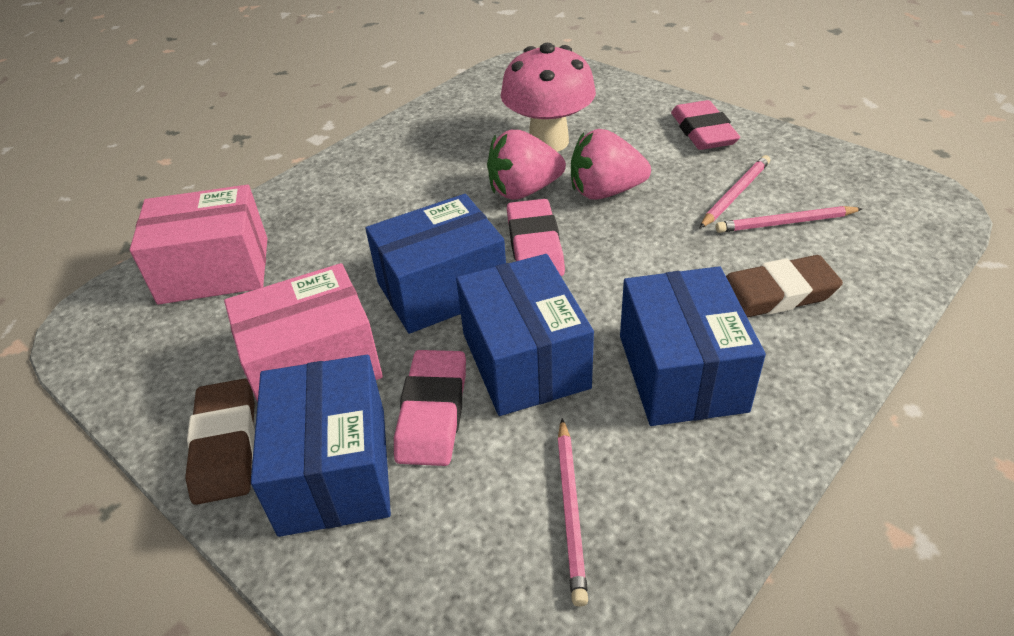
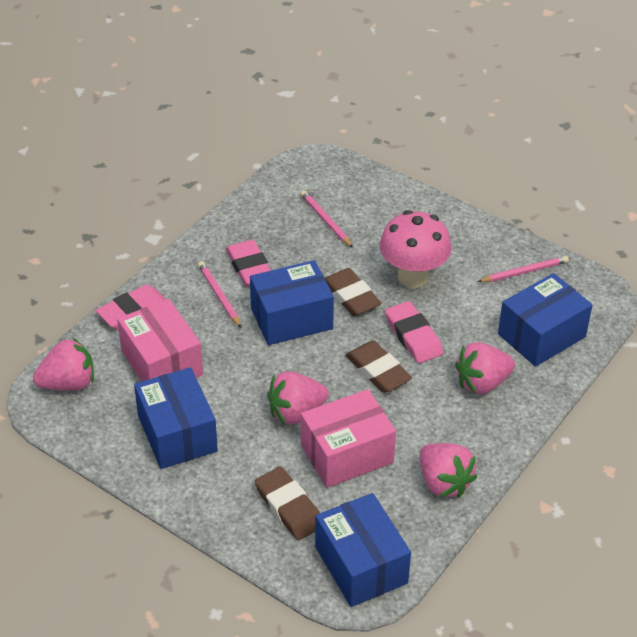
brown eraser: 2 -> 3
pink strawberry: 2 -> 4

